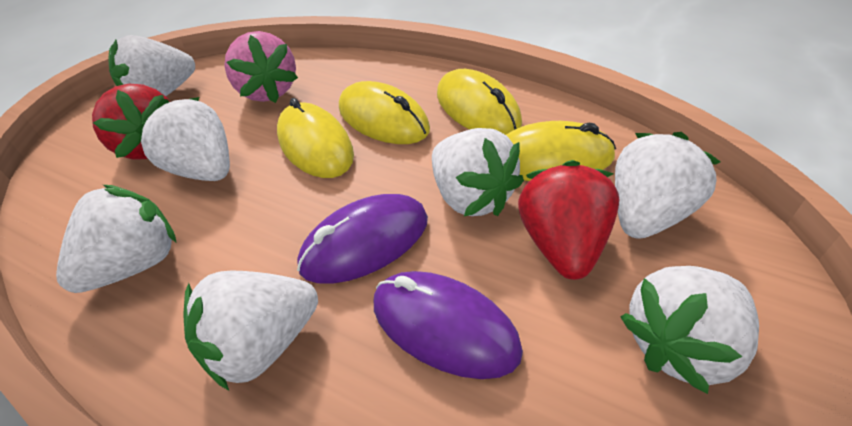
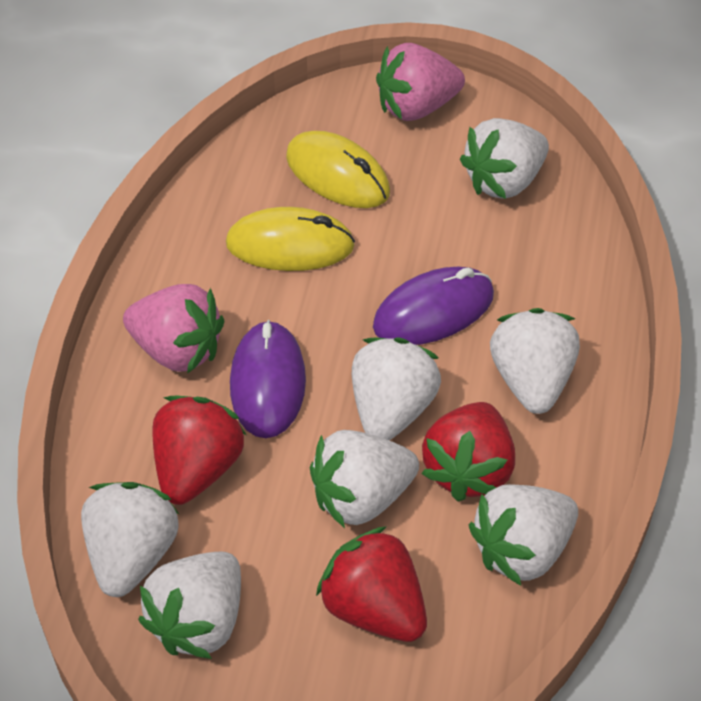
pink strawberry: 1 -> 2
red strawberry: 2 -> 3
yellow mouse: 4 -> 2

